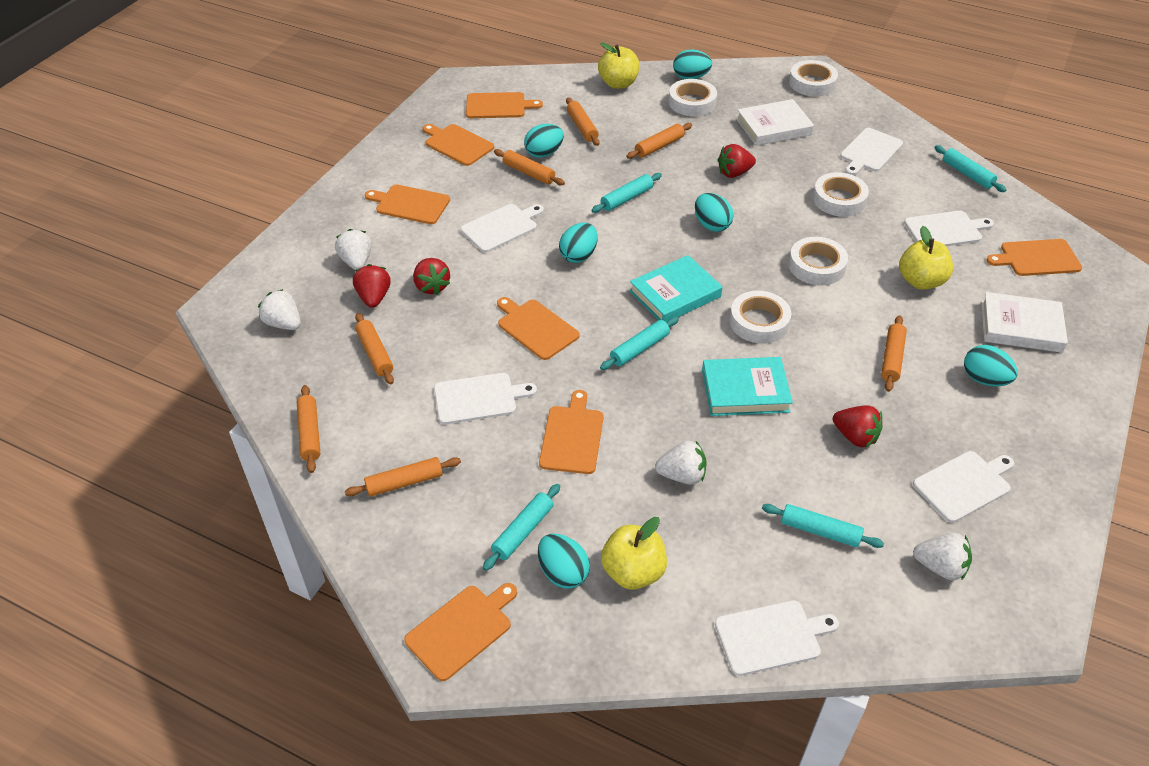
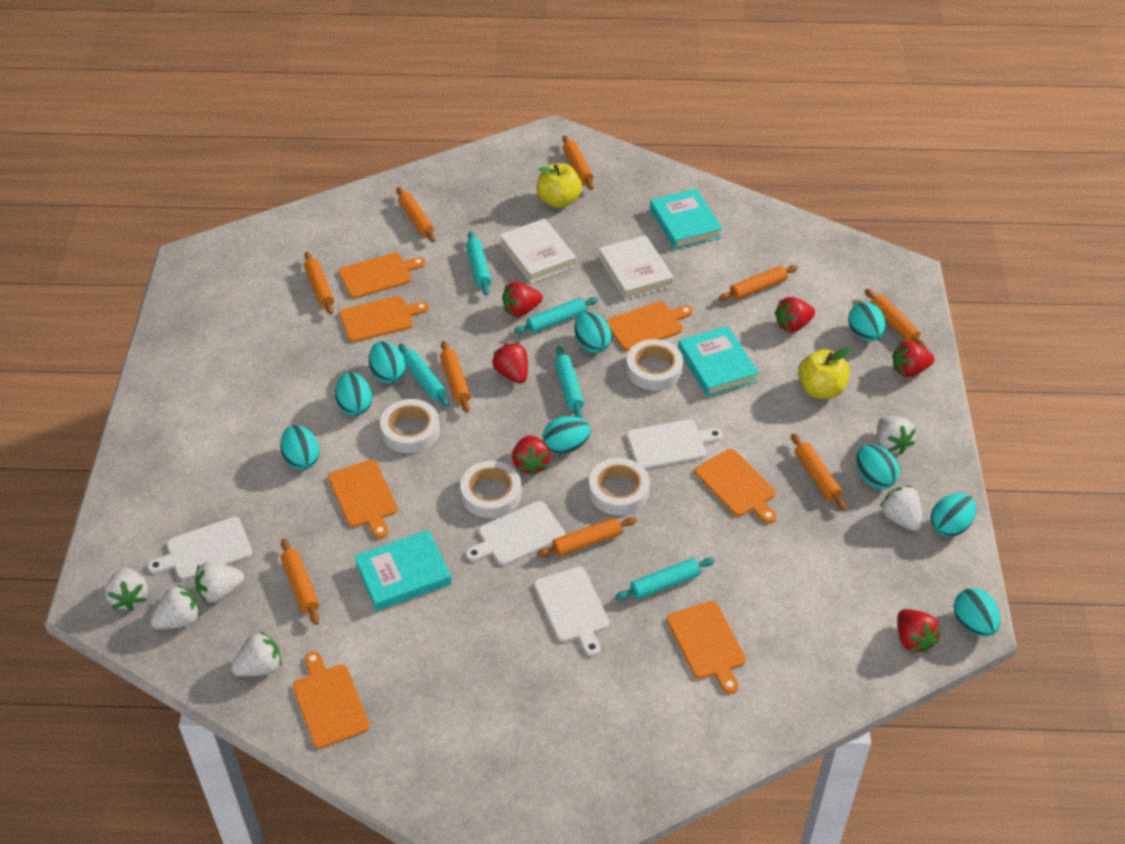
orange rolling pin: 7 -> 9
red strawberry: 4 -> 6
turquoise book: 2 -> 3
turquoise egg: 6 -> 9
white cutting board: 6 -> 4
white strawberry: 4 -> 6
white tape: 5 -> 4
yellow apple: 3 -> 2

